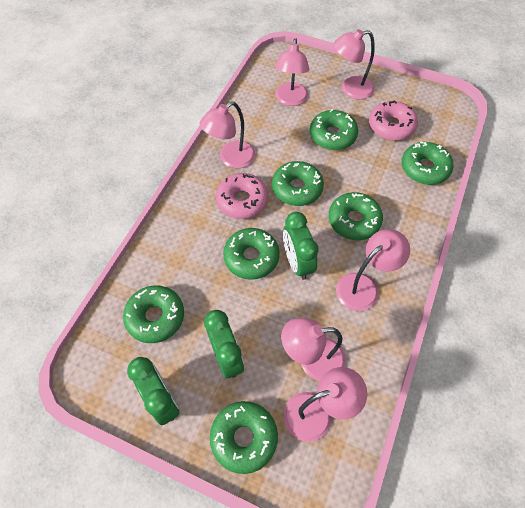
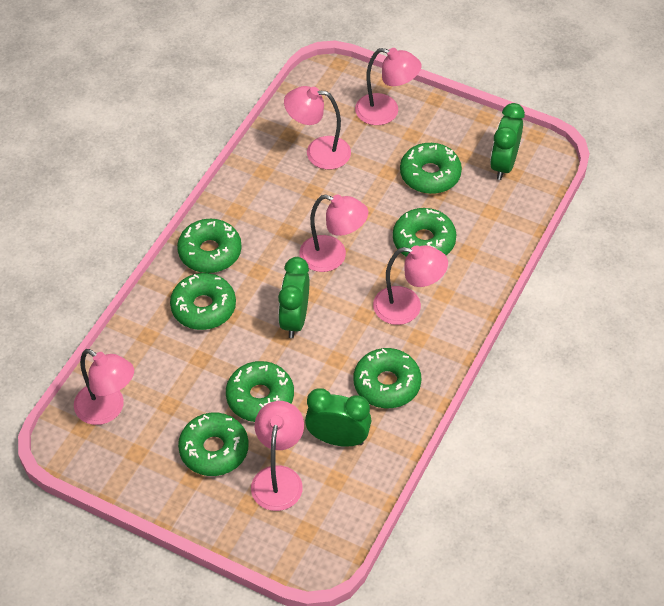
pink donut: 2 -> 0

